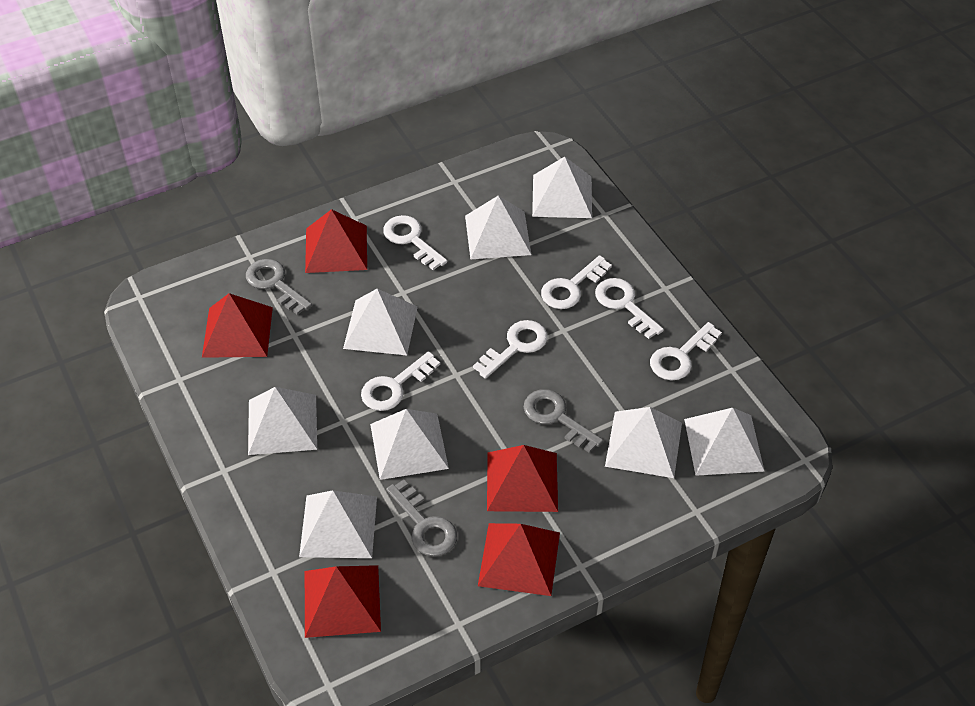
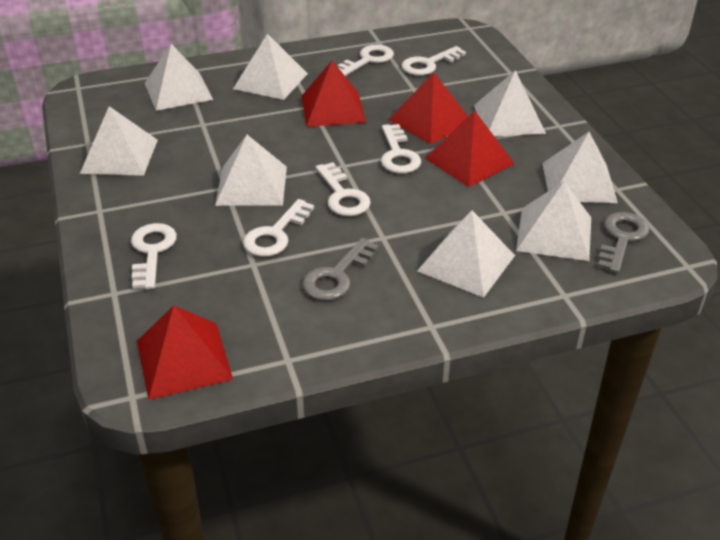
grey key: 3 -> 2
red pyramid: 5 -> 4

